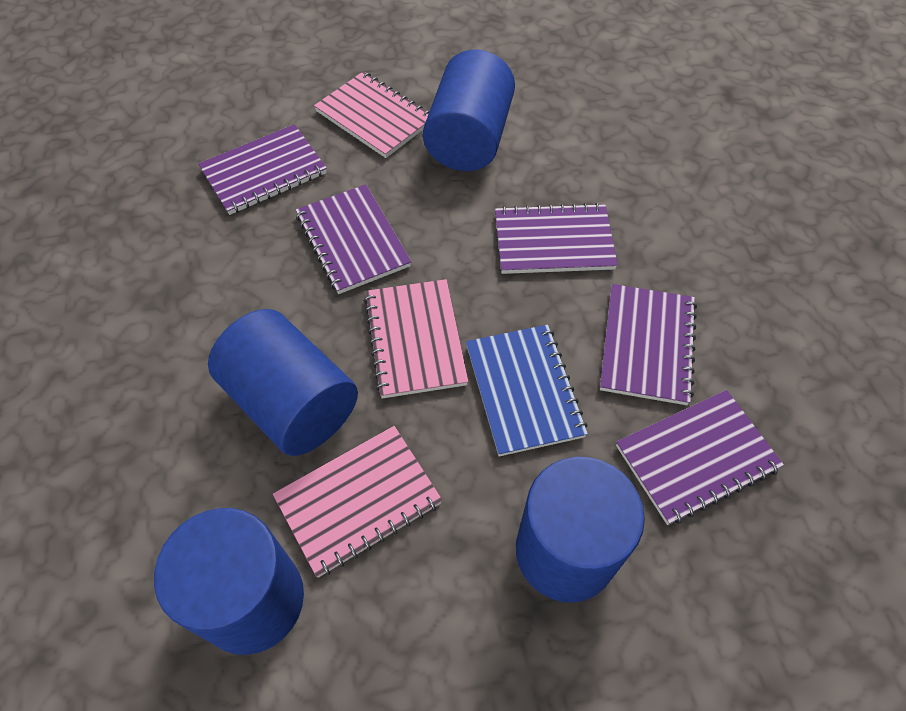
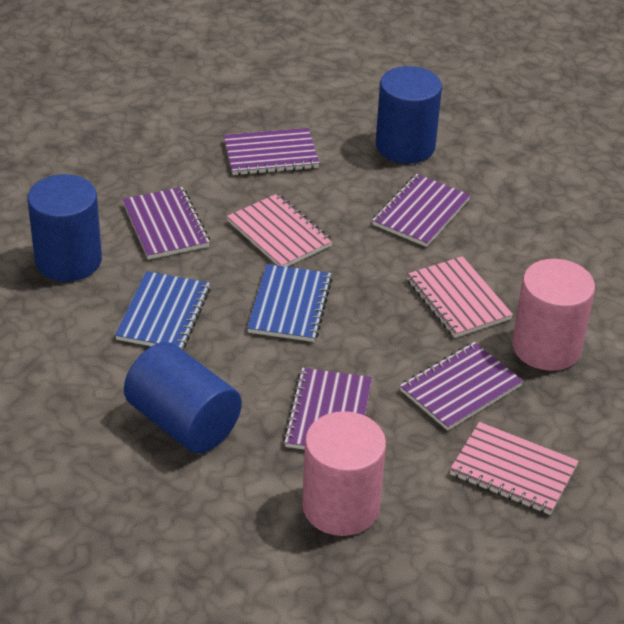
blue cylinder: 4 -> 3
blue notebook: 1 -> 2
pink cylinder: 0 -> 2

